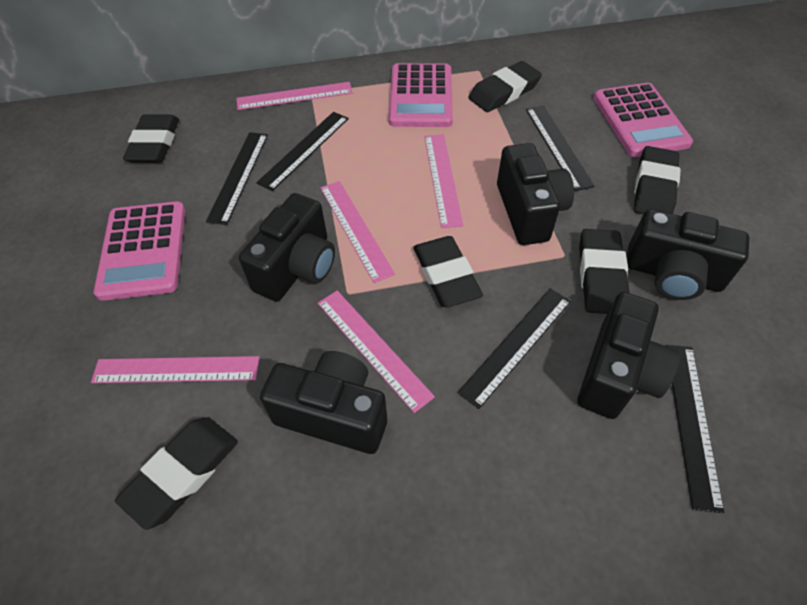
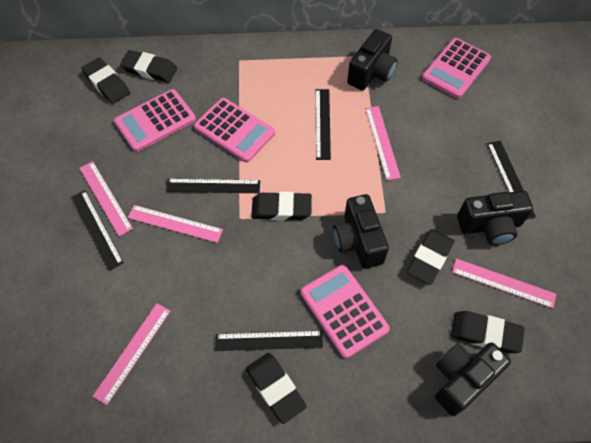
black camera: 5 -> 4
pink calculator: 3 -> 4

